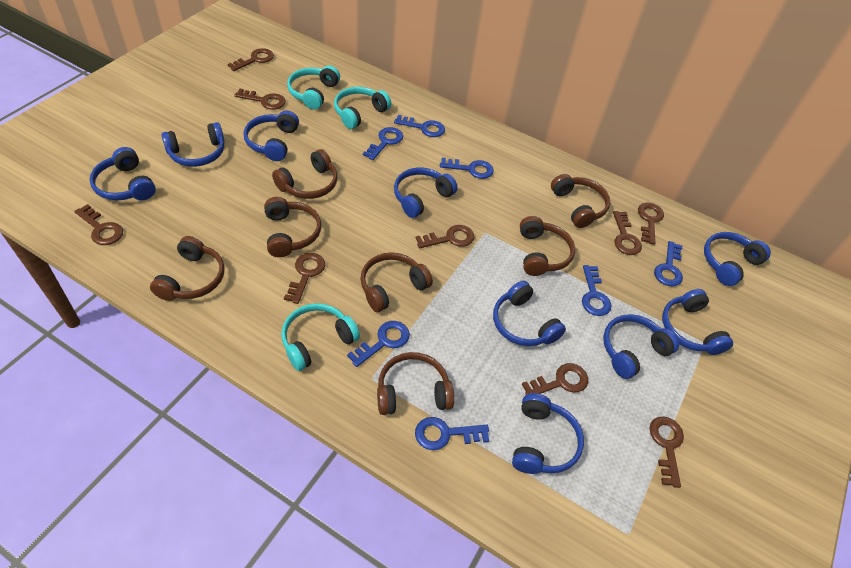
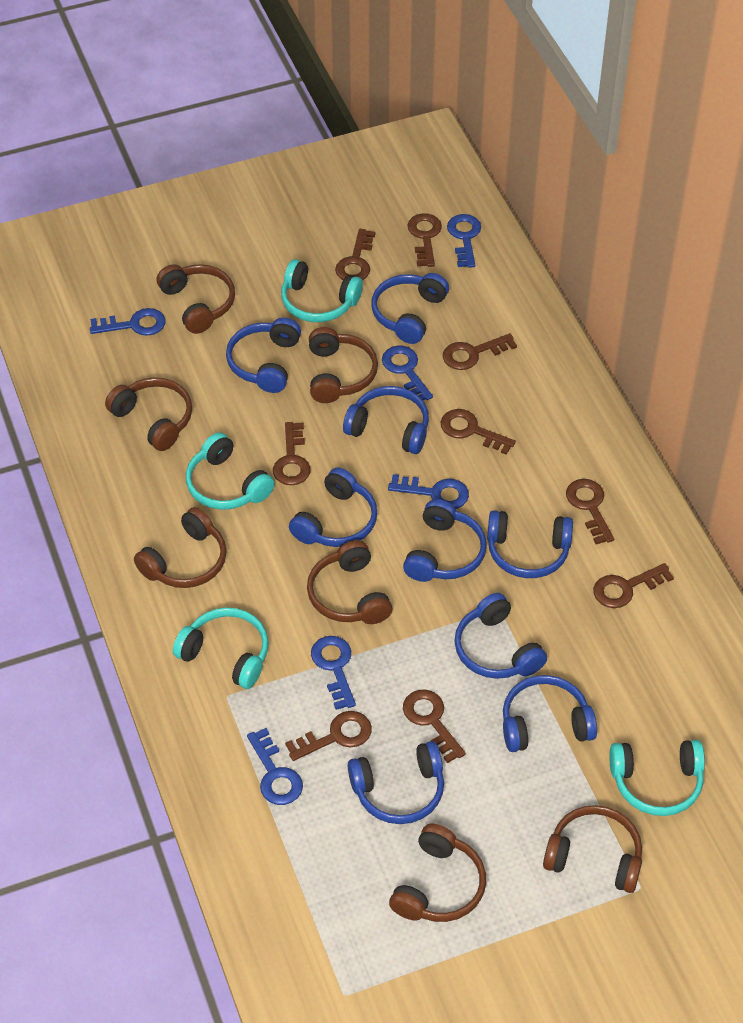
blue key: 7 -> 6
turquoise headphones: 3 -> 4

